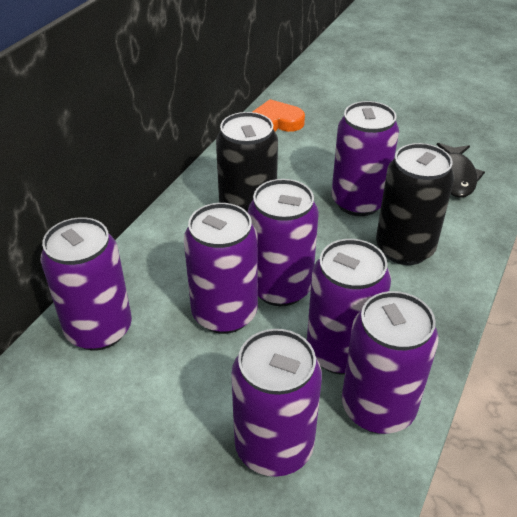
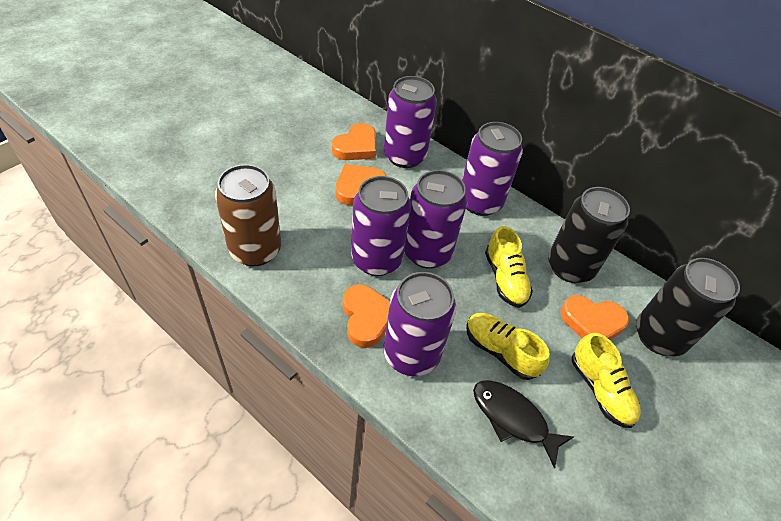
brown can: 0 -> 1
orange heart: 1 -> 4
purple can: 7 -> 5
yellow shoe: 0 -> 3

